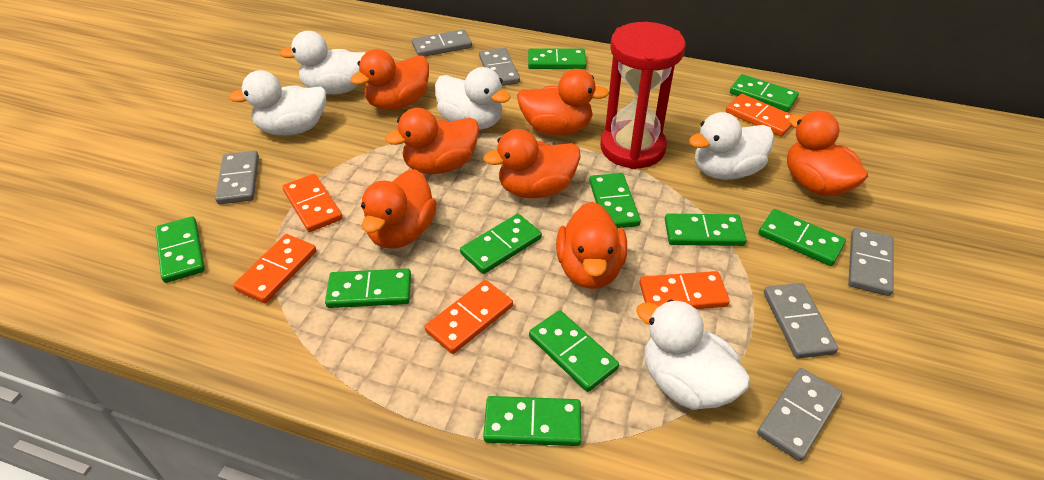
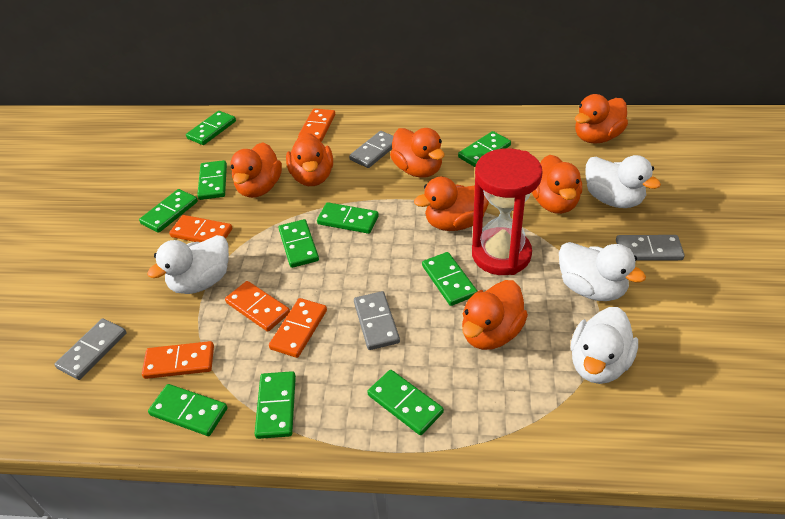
grey domino: 6 -> 4
white duck: 5 -> 4

